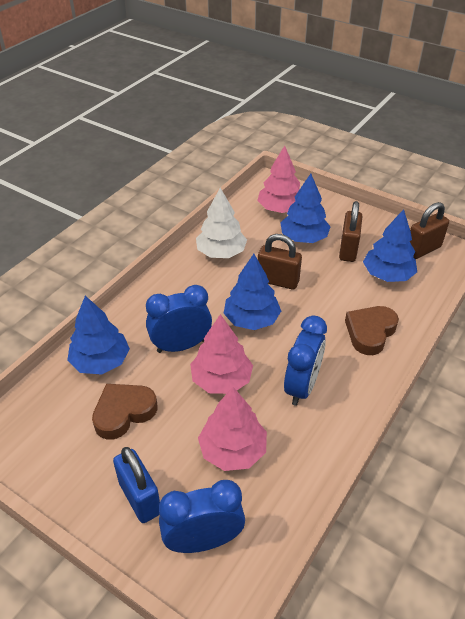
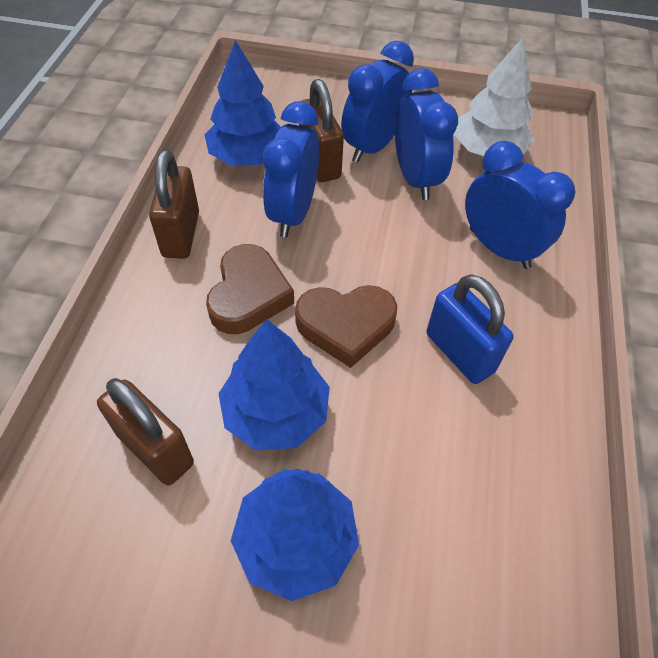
blue clock: 3 -> 4
blue tree: 4 -> 3
pink tree: 3 -> 0

